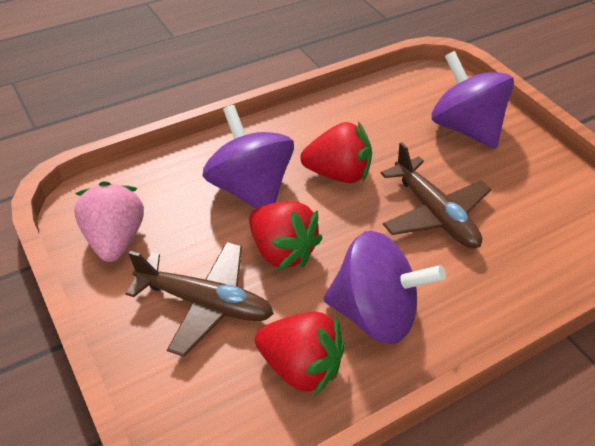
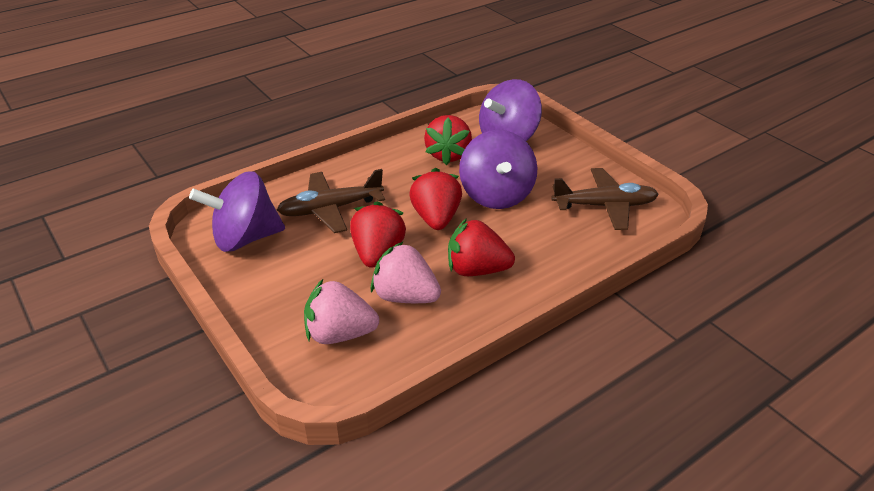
pink strawberry: 1 -> 2
red strawberry: 3 -> 4

